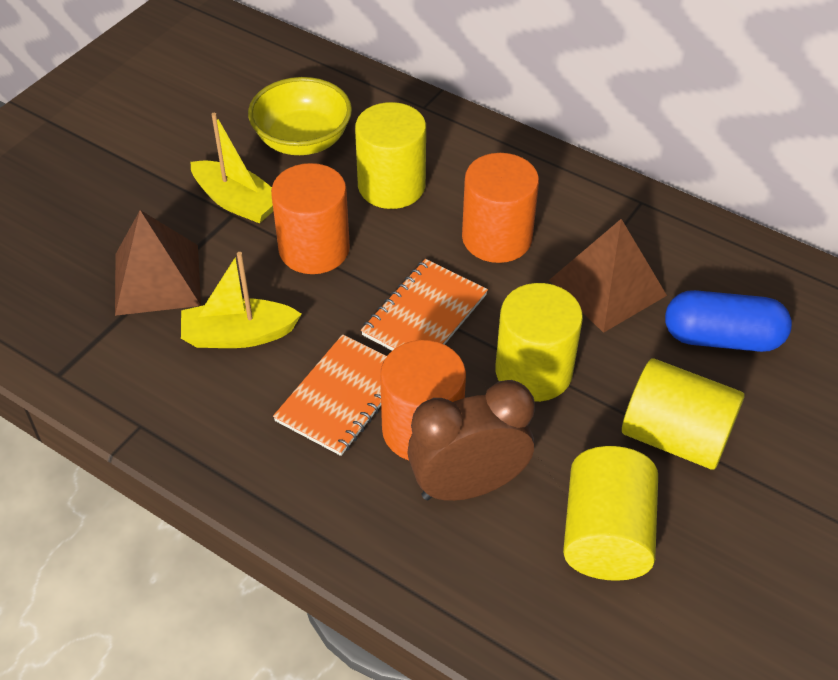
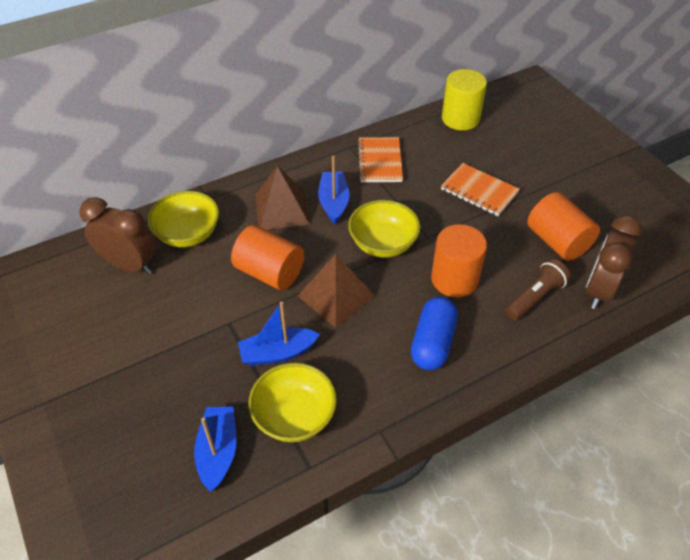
blue boat: 0 -> 3
brown clock: 1 -> 2
brown flashlight: 0 -> 1
yellow boat: 2 -> 0
yellow bowl: 1 -> 3
yellow cylinder: 4 -> 1

